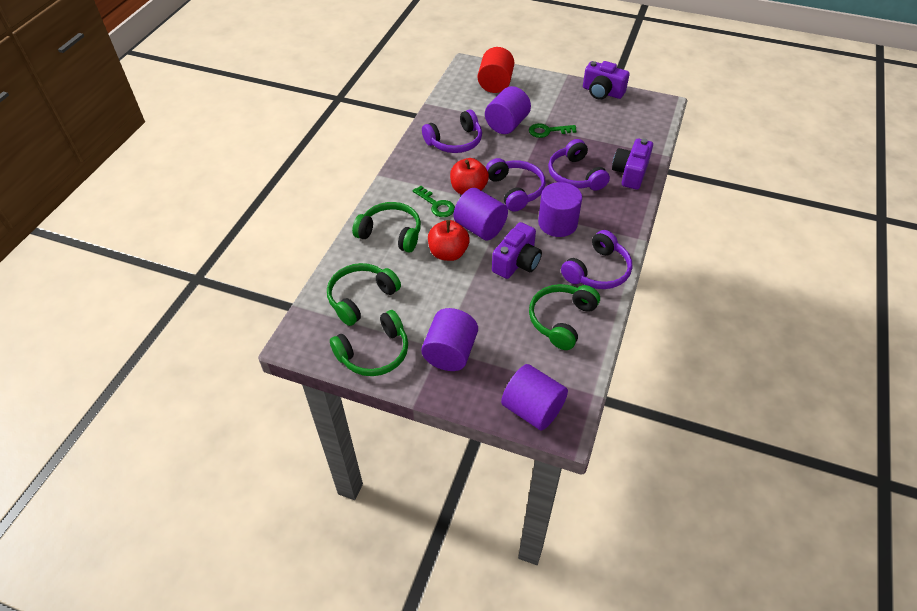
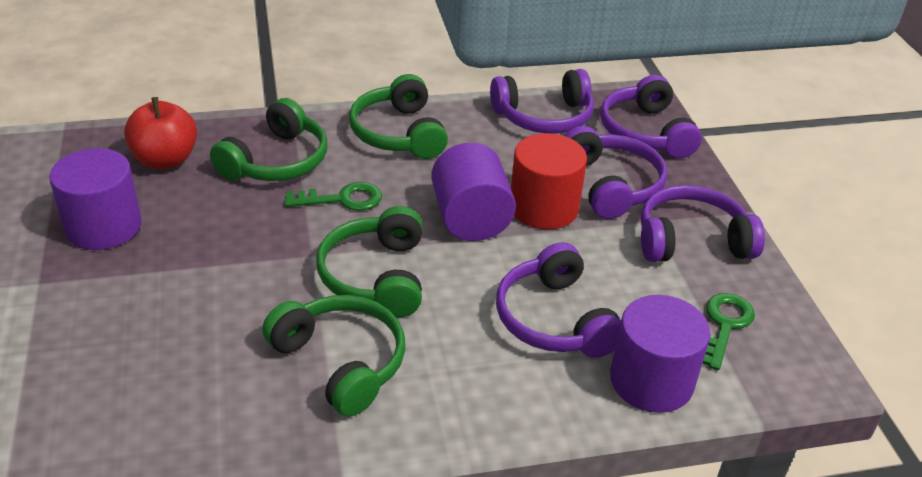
purple camera: 3 -> 0
purple cylinder: 5 -> 3
purple headphones: 4 -> 5
red apple: 2 -> 1

